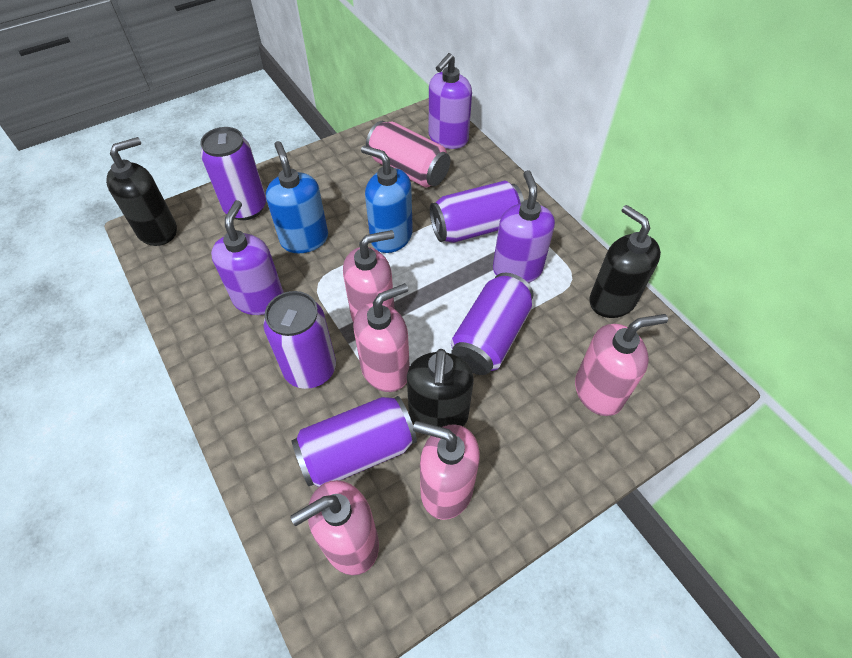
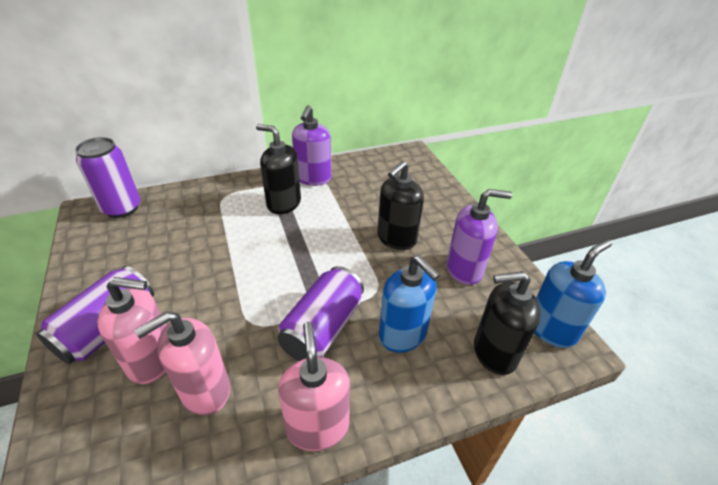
pink can: 1 -> 0
pink soap dispenser: 5 -> 3
purple can: 5 -> 3
purple soap dispenser: 3 -> 2

